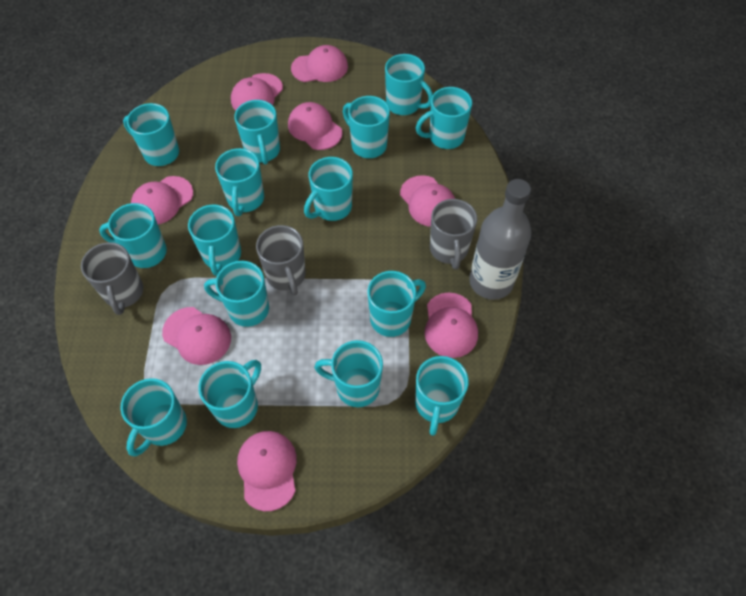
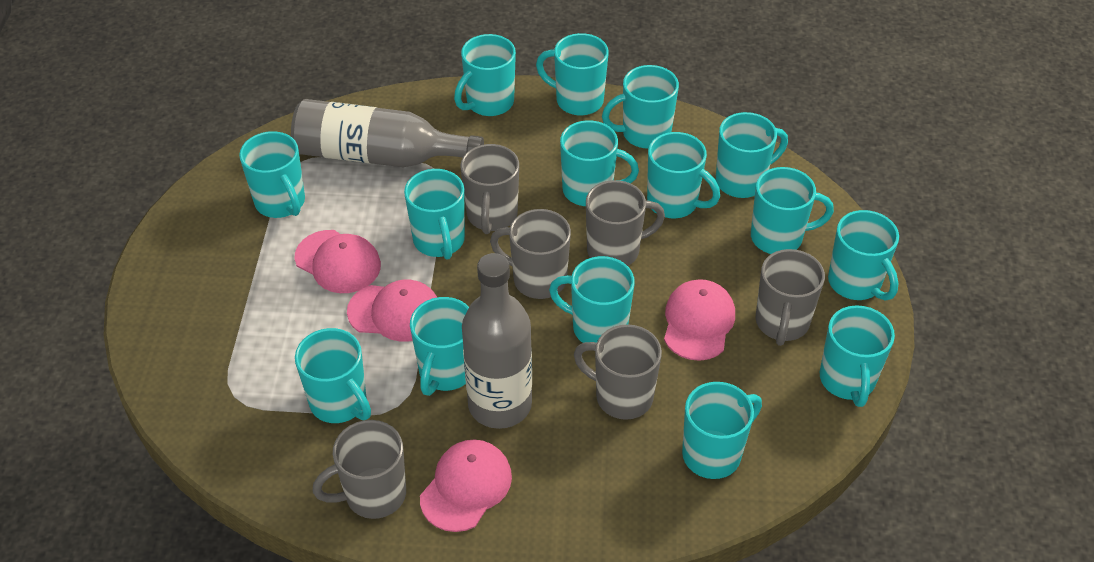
grey bottle: 1 -> 2
grey mug: 3 -> 6
pink cap: 8 -> 4

